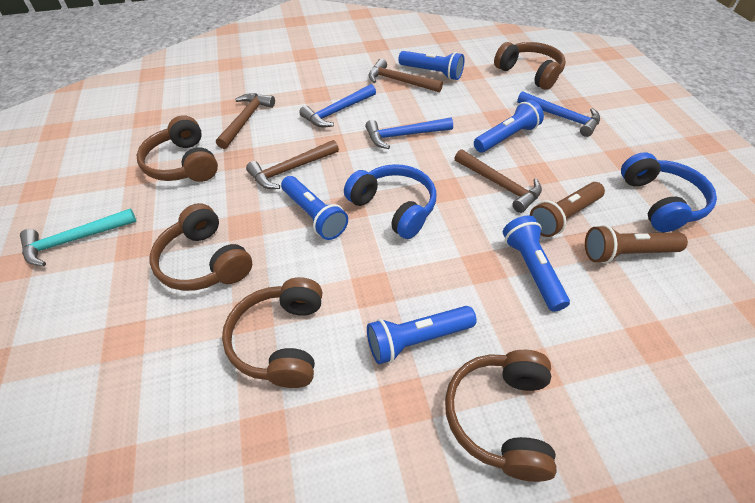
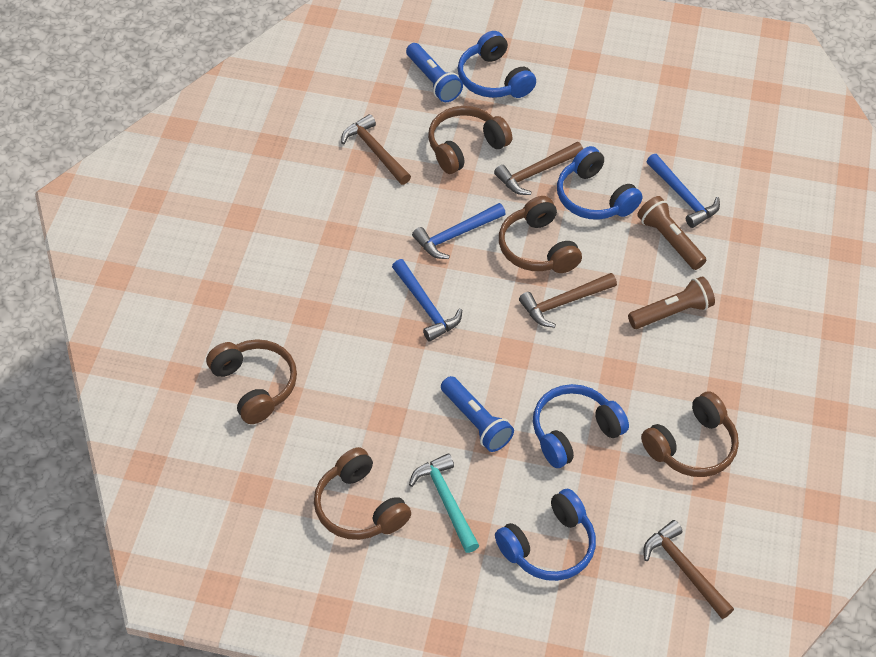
blue flashlight: 5 -> 2
blue headphones: 2 -> 4

